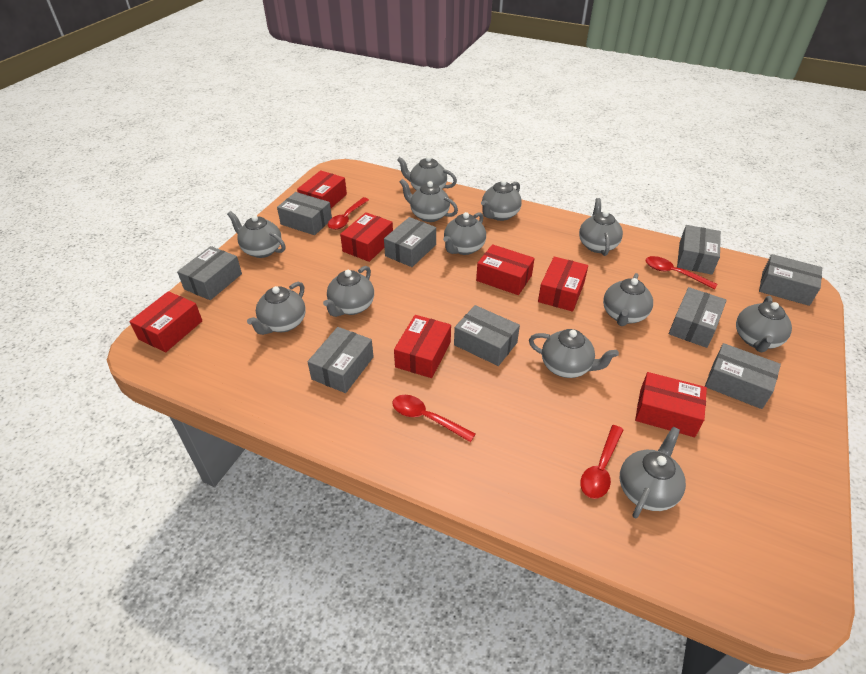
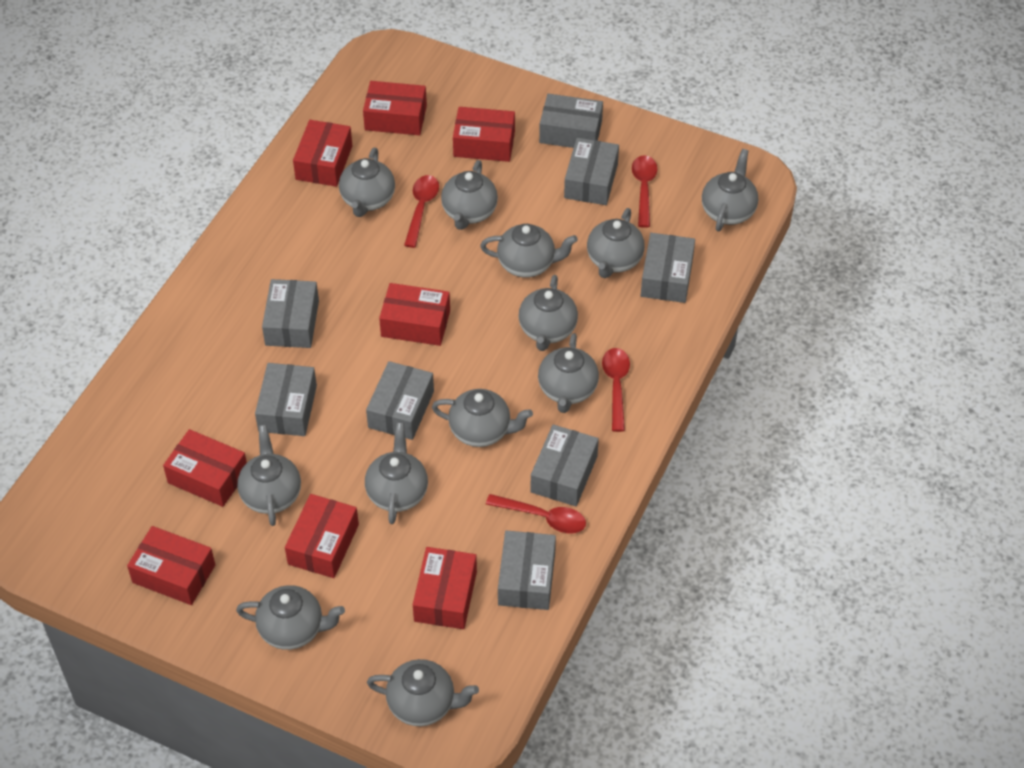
grey box: 9 -> 8
red box: 7 -> 8

